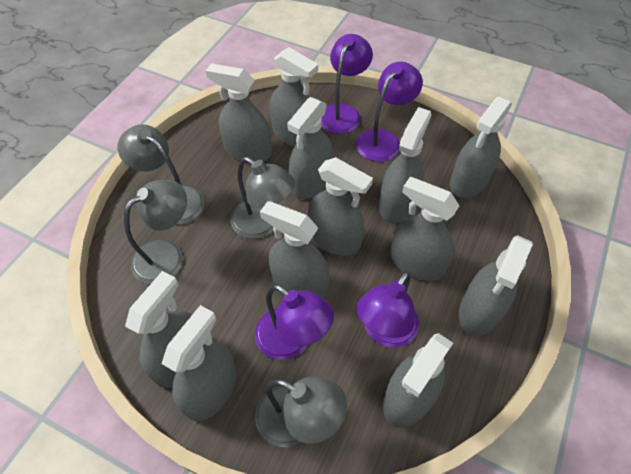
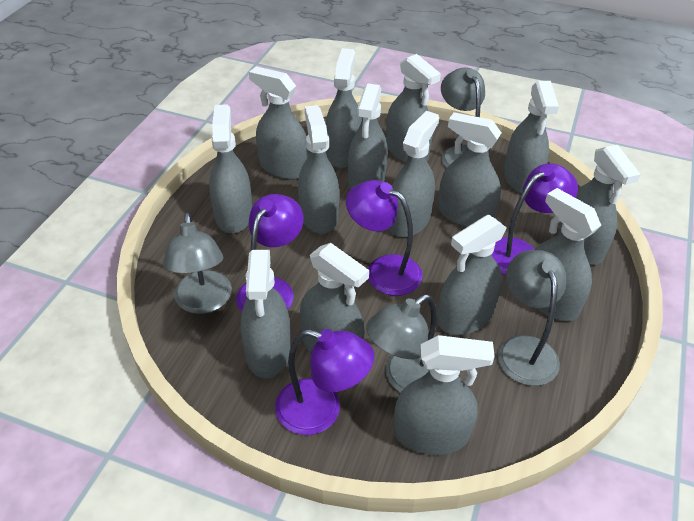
grey spray bottle: 12 -> 15

